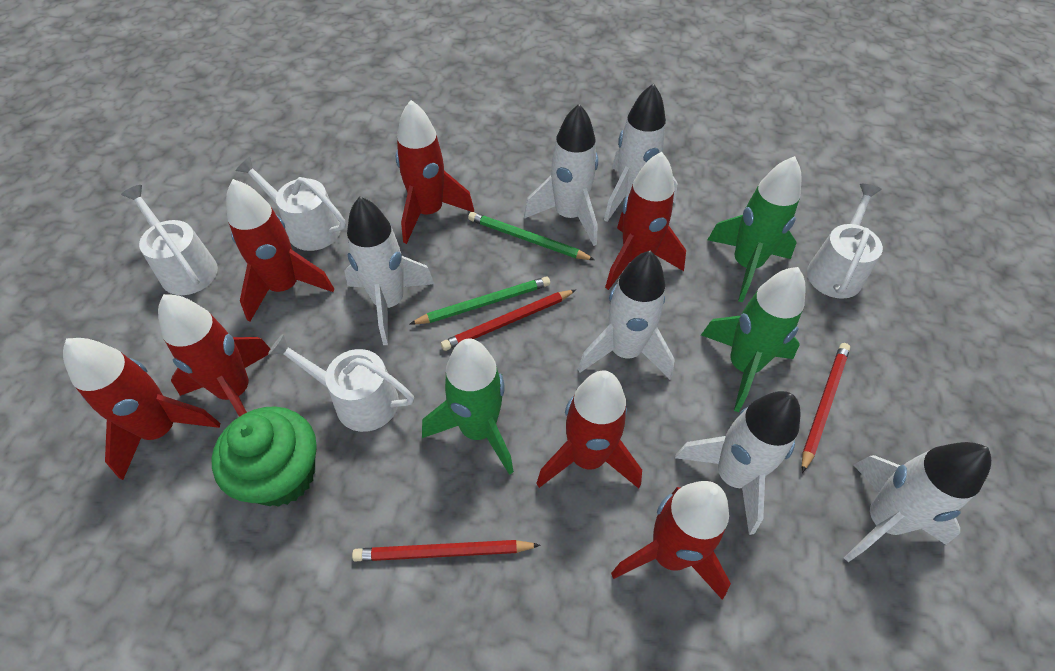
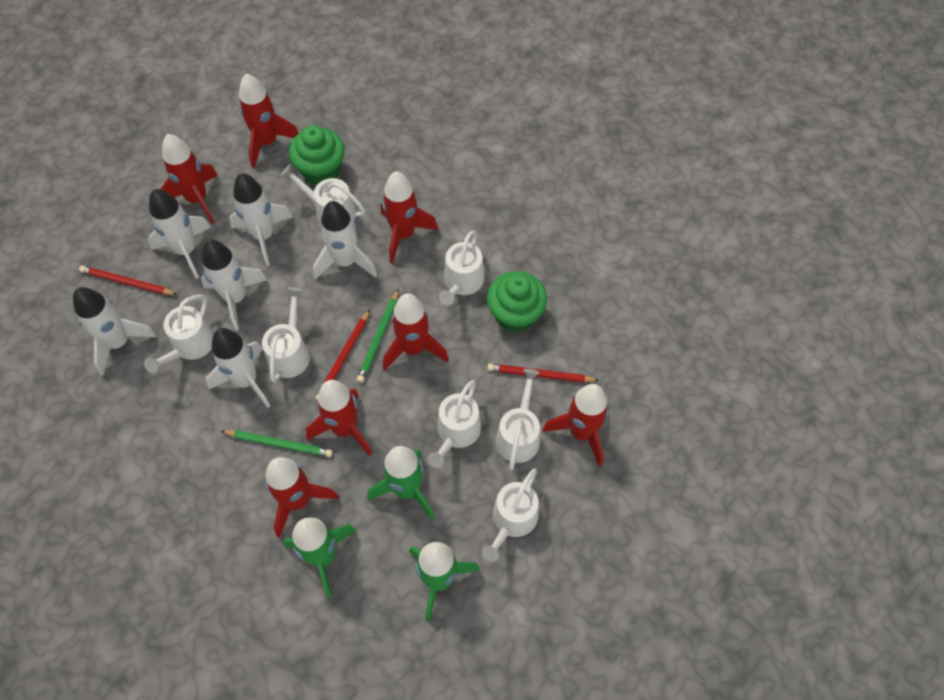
green cupcake: 1 -> 2
white watering can: 4 -> 7

